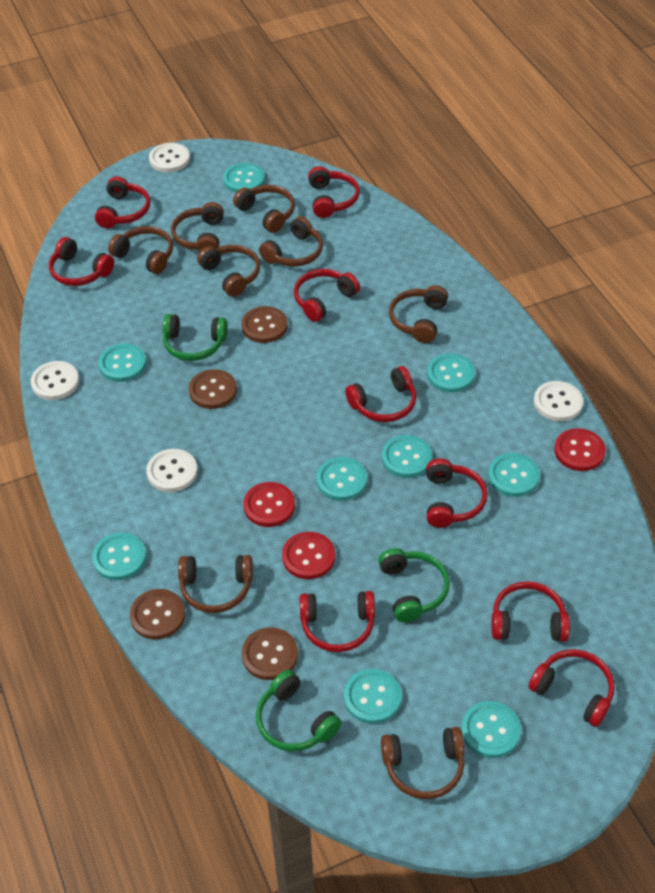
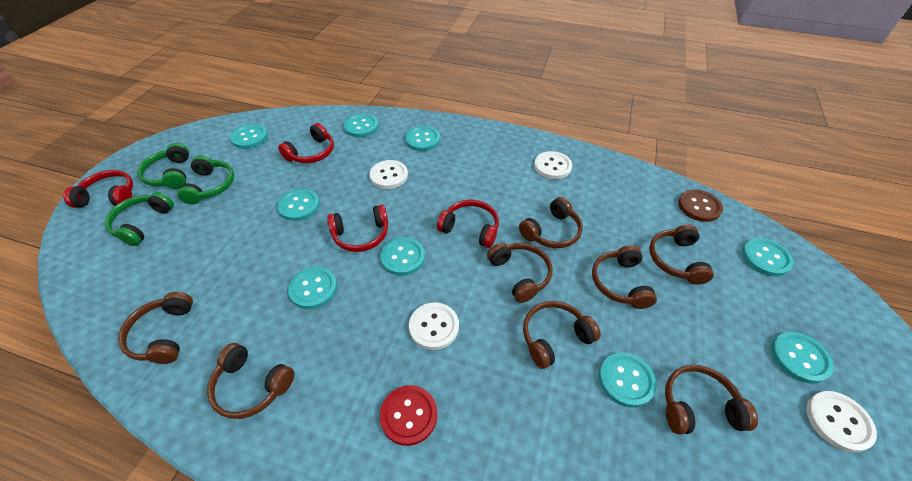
brown button: 4 -> 1
red button: 3 -> 1
red headphones: 9 -> 4

